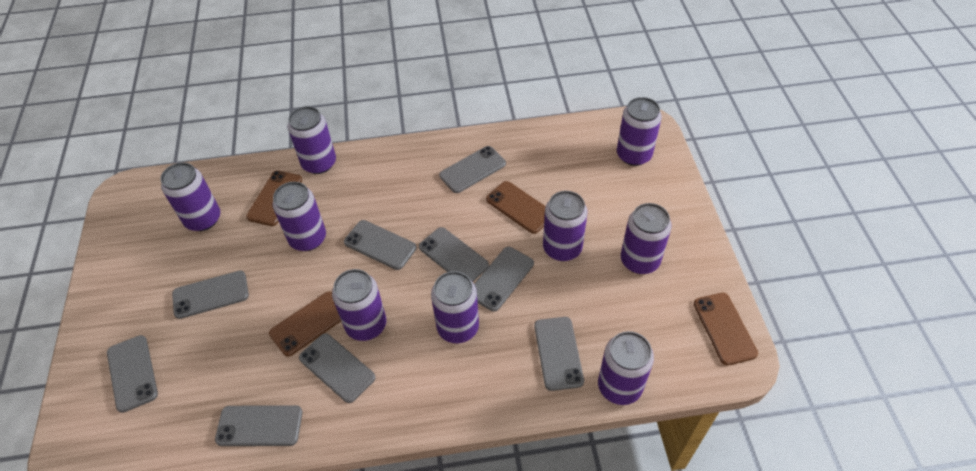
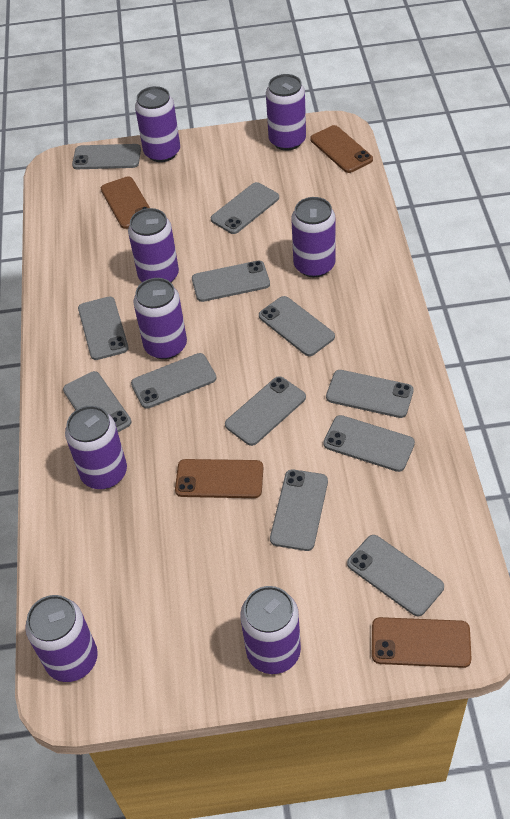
grey phone: 9 -> 12
purple can: 9 -> 8

